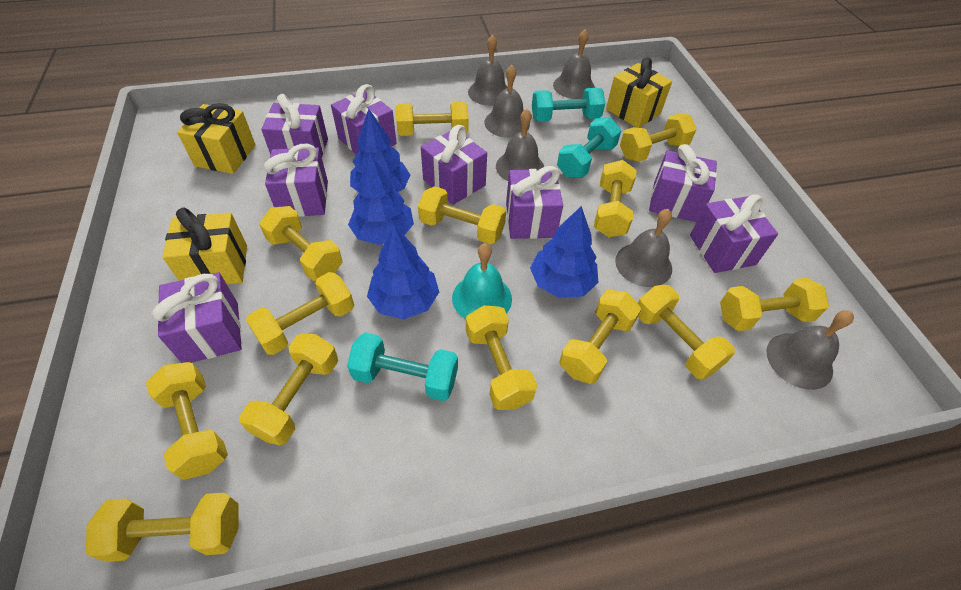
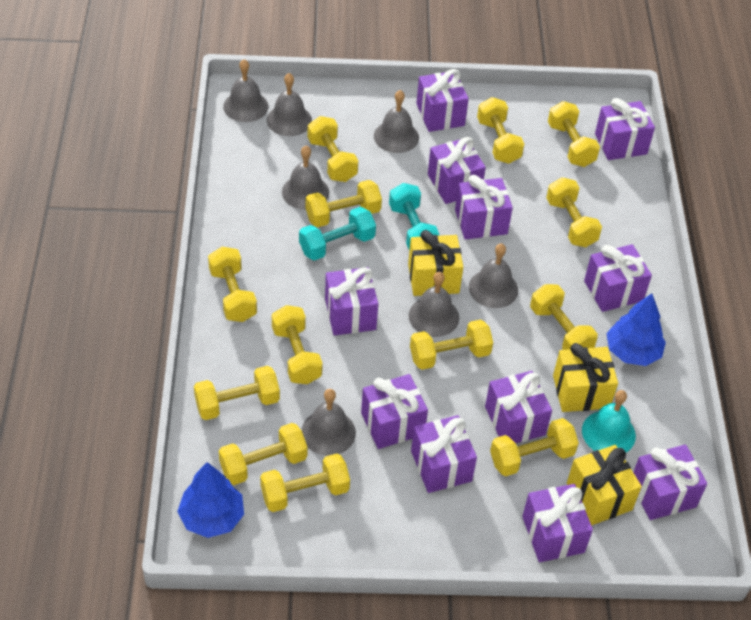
blue tree: 4 -> 2
grey bell: 6 -> 7
purple gift: 8 -> 11
turquoise dumbbell: 3 -> 2

